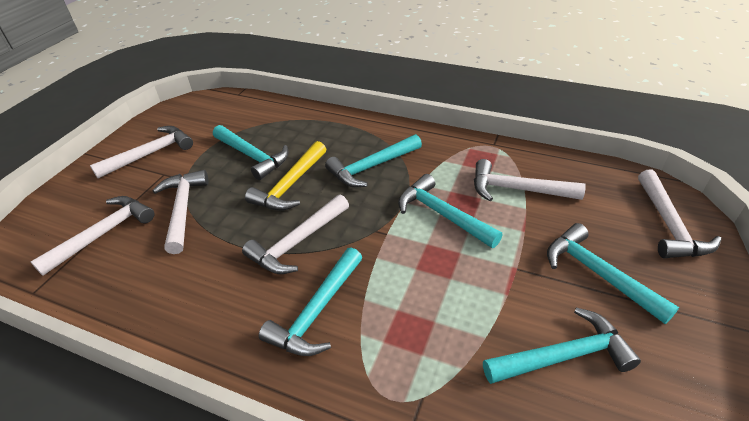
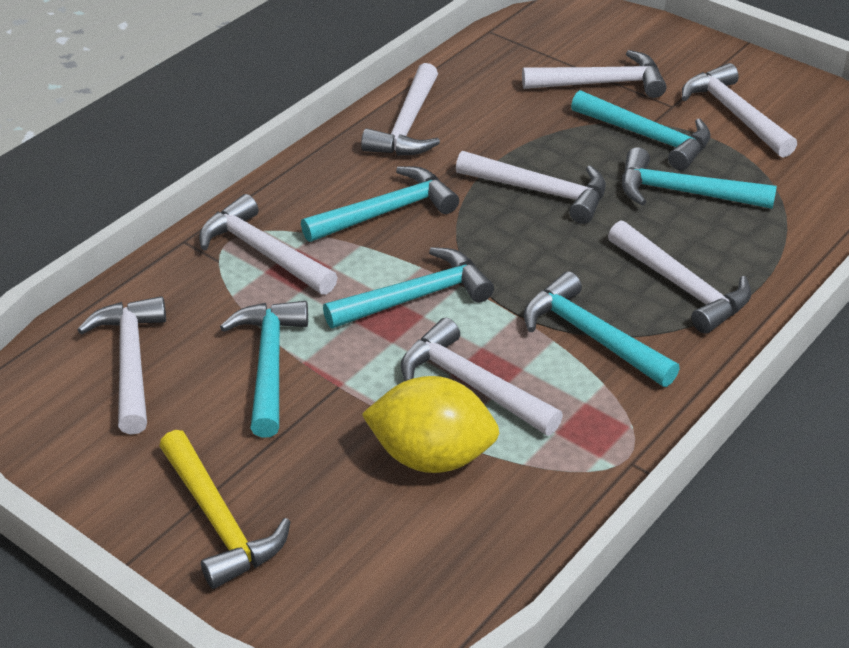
white hammer: 6 -> 8
yellow lemon: 0 -> 1

